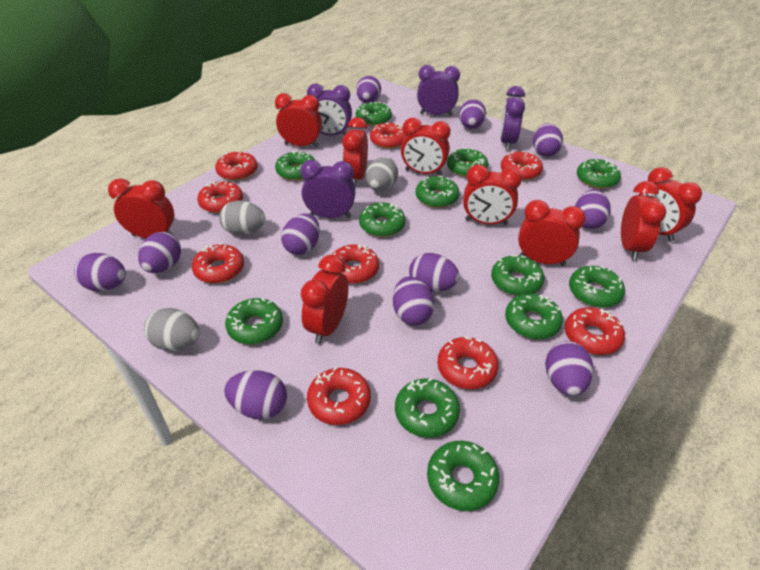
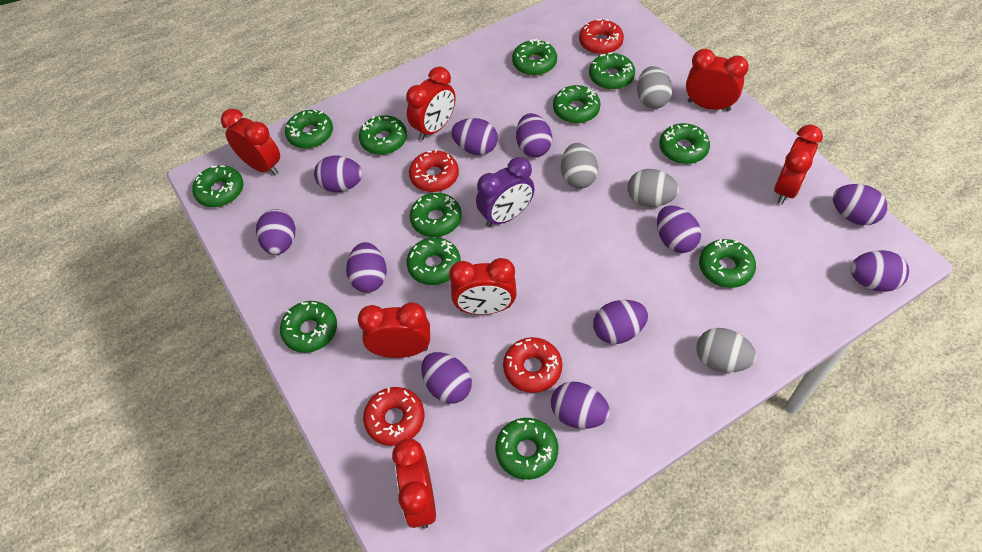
grey egg: 3 -> 4
purple clock: 4 -> 1
red clock: 9 -> 7
red donut: 9 -> 4

